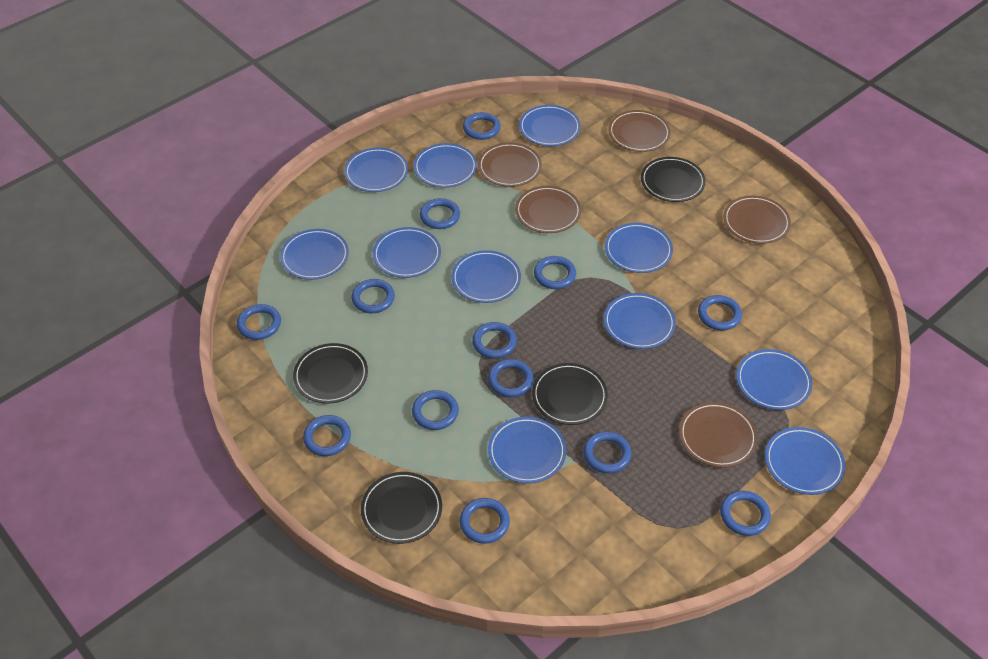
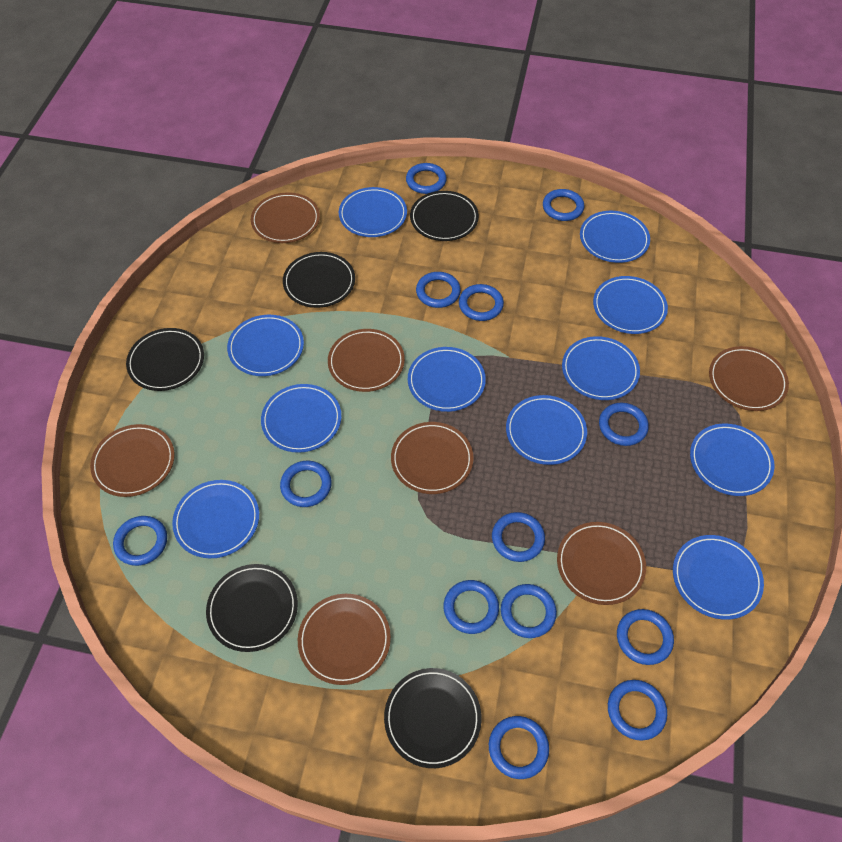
black plate: 4 -> 5
brown plate: 5 -> 7

